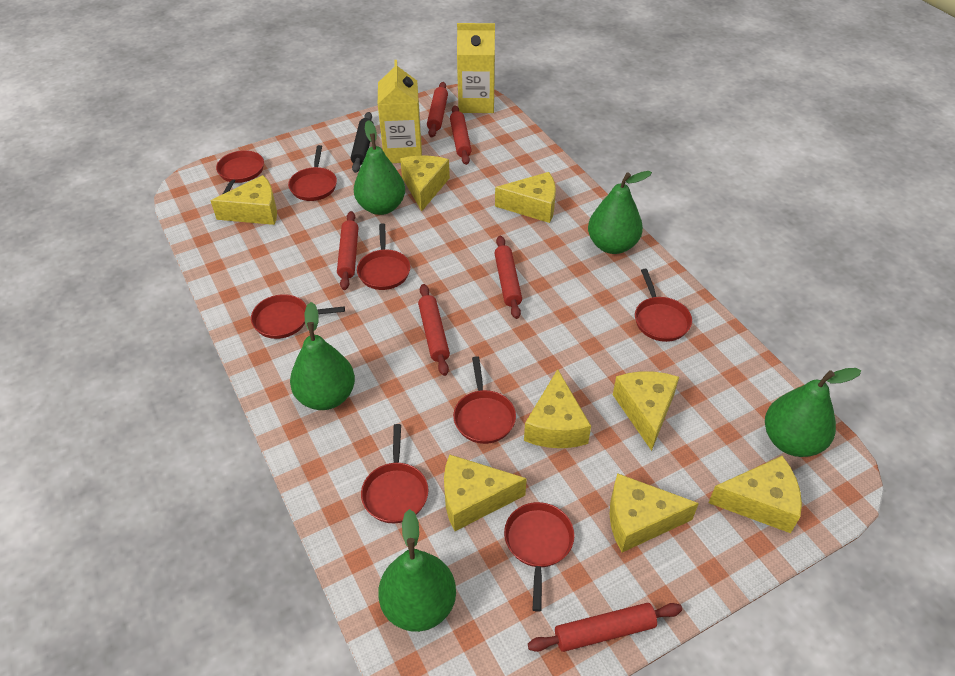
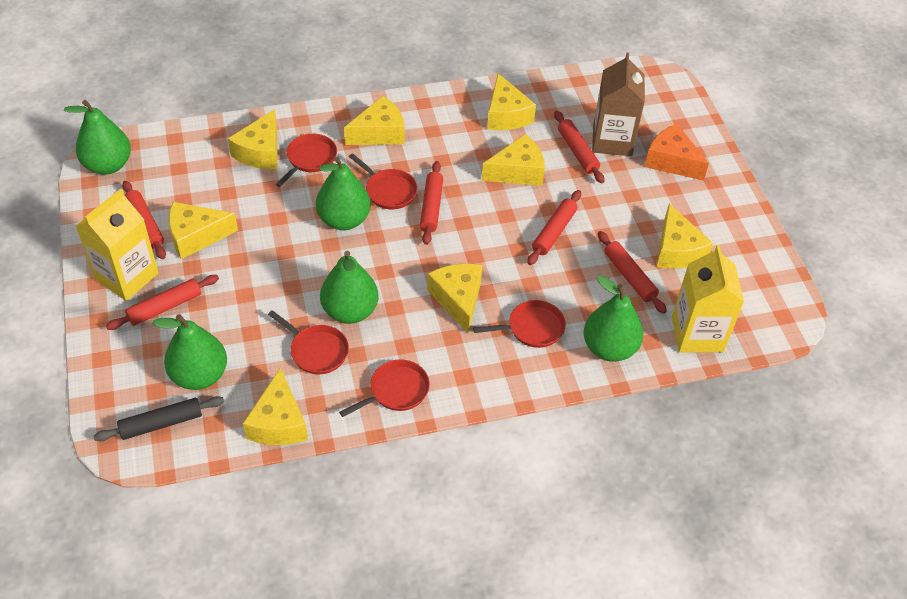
brown carton: 0 -> 1
orange cheese: 0 -> 1
red pan: 8 -> 5

